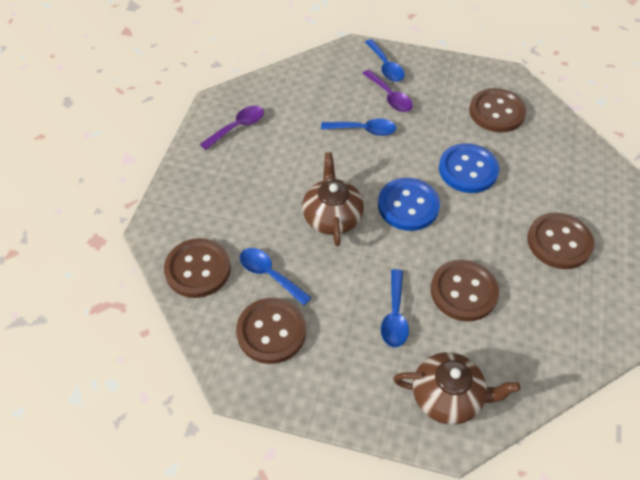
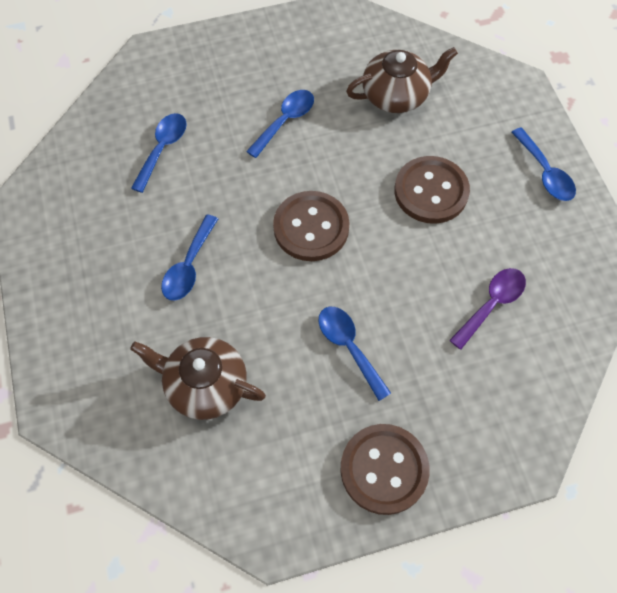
blue button: 2 -> 0
blue spoon: 4 -> 5
brown button: 5 -> 3
purple spoon: 2 -> 1

